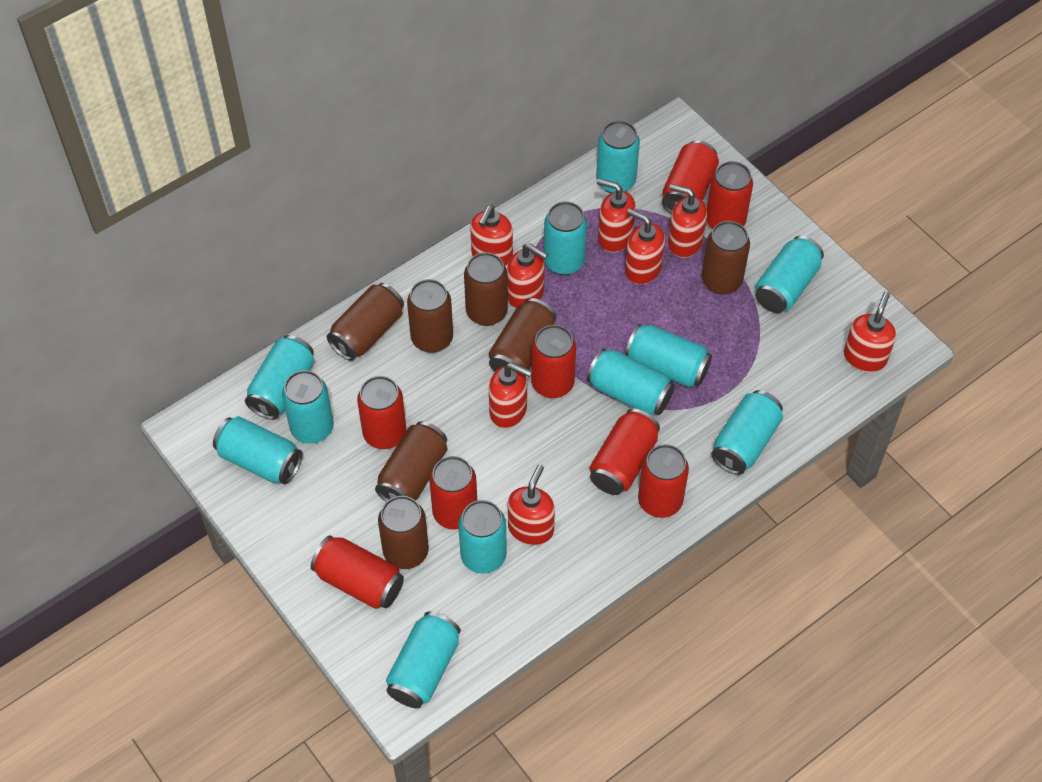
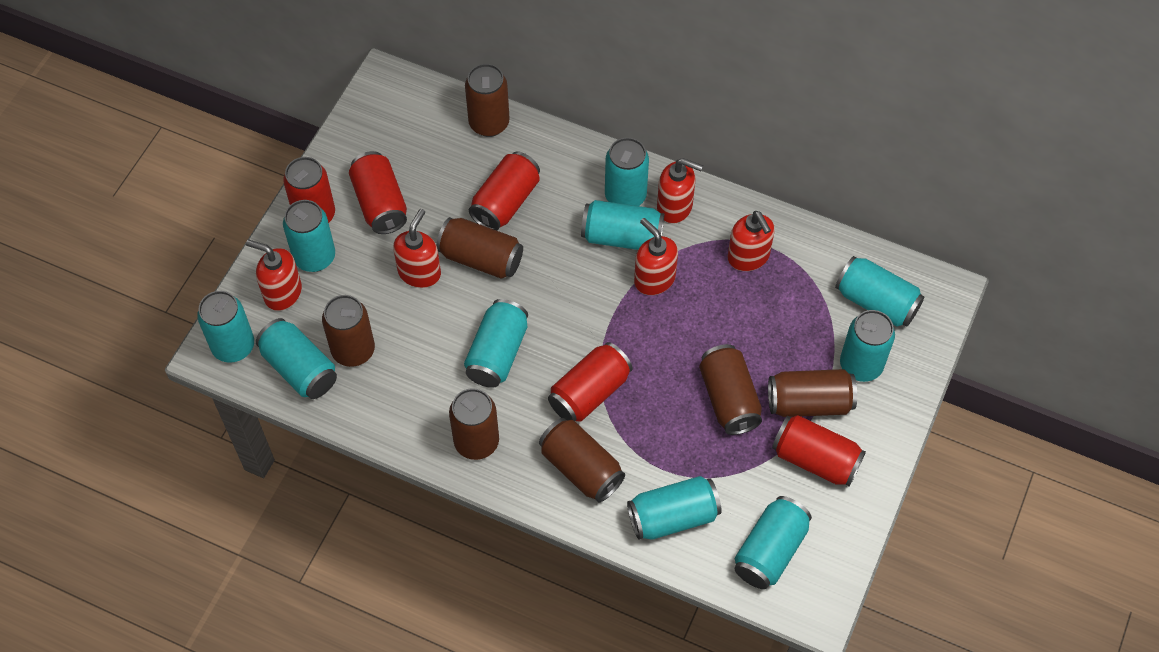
red can: 8 -> 5
red soap dispenser: 8 -> 5
turquoise can: 11 -> 10

